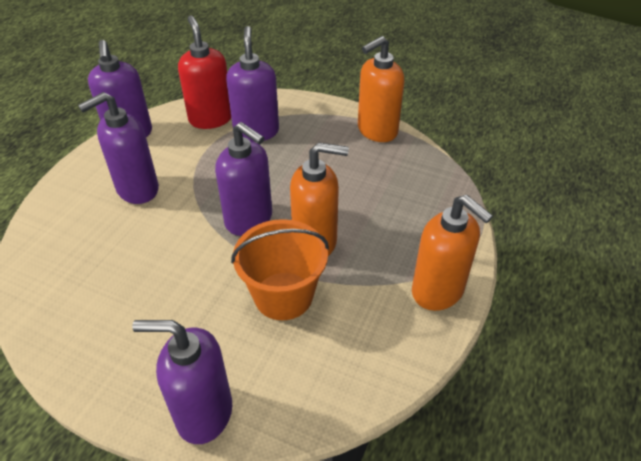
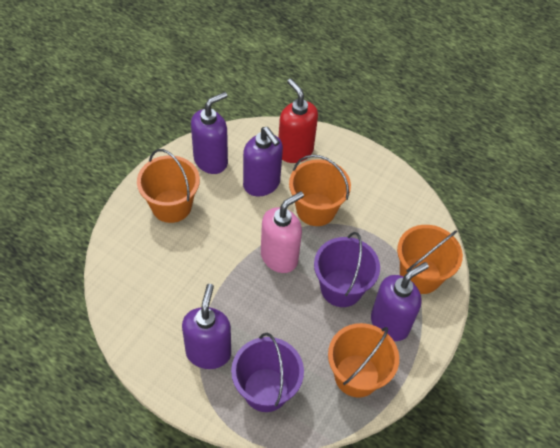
orange bucket: 1 -> 4
orange soap dispenser: 3 -> 0
pink soap dispenser: 0 -> 1
purple bucket: 0 -> 2
purple soap dispenser: 5 -> 4

